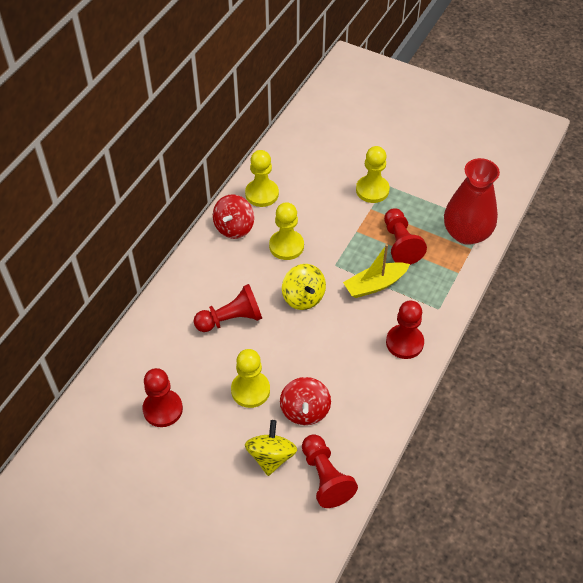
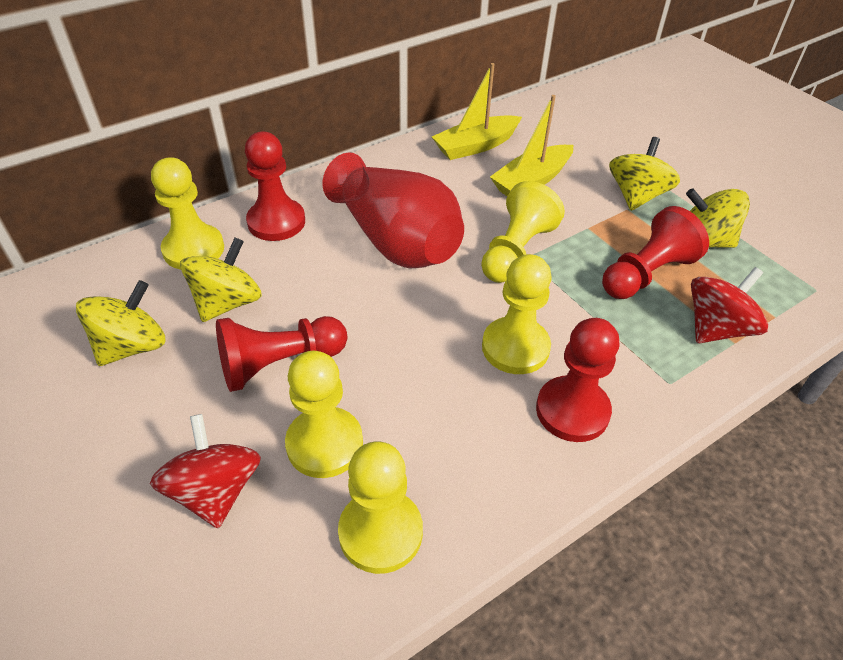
red pawn: 5 -> 4
yellow boat: 1 -> 2
yellow pawn: 4 -> 5
yellow spinning top: 2 -> 4

